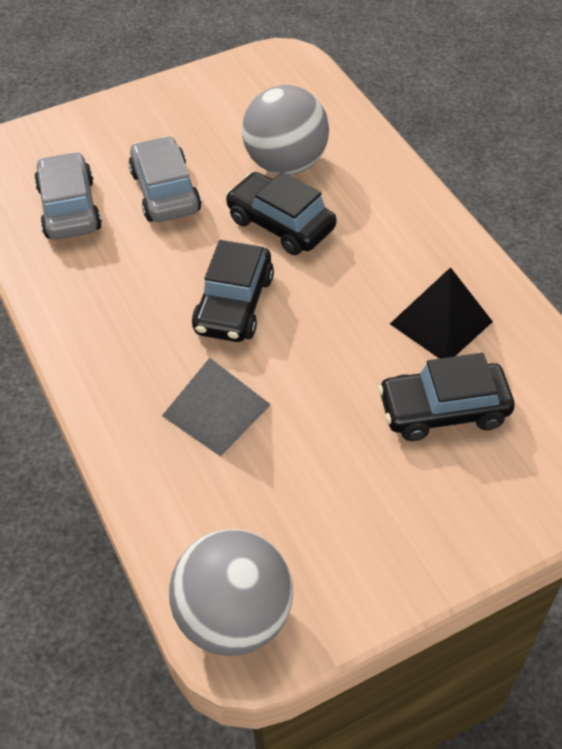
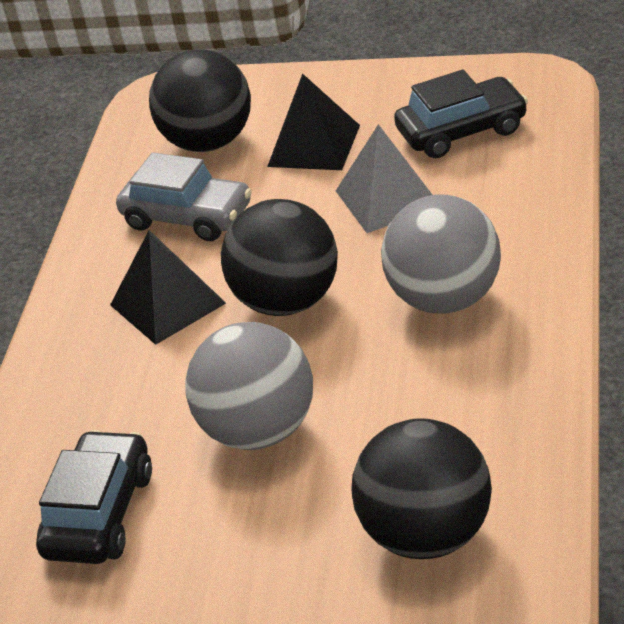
black ball: 0 -> 3
black car: 3 -> 2
black pyramid: 1 -> 2
grey car: 2 -> 1

